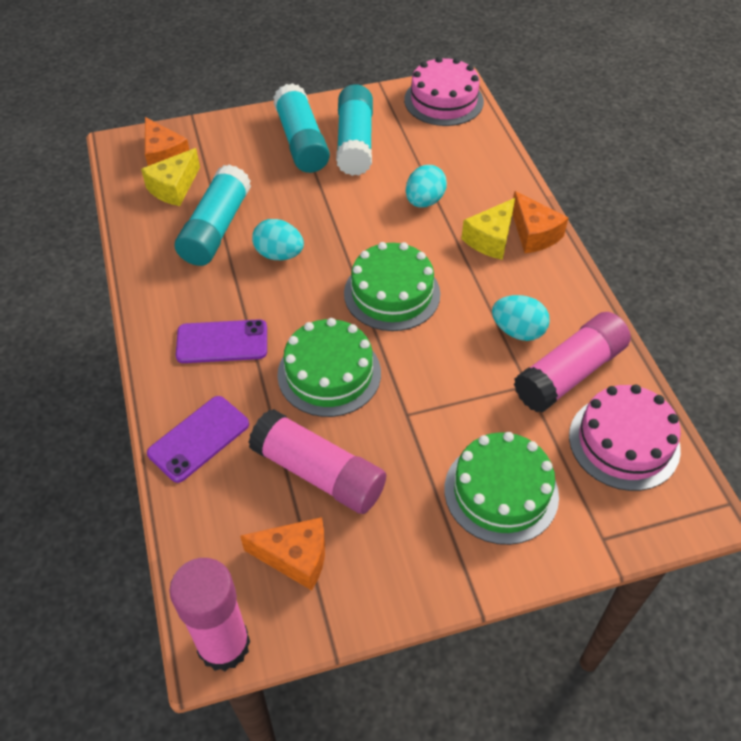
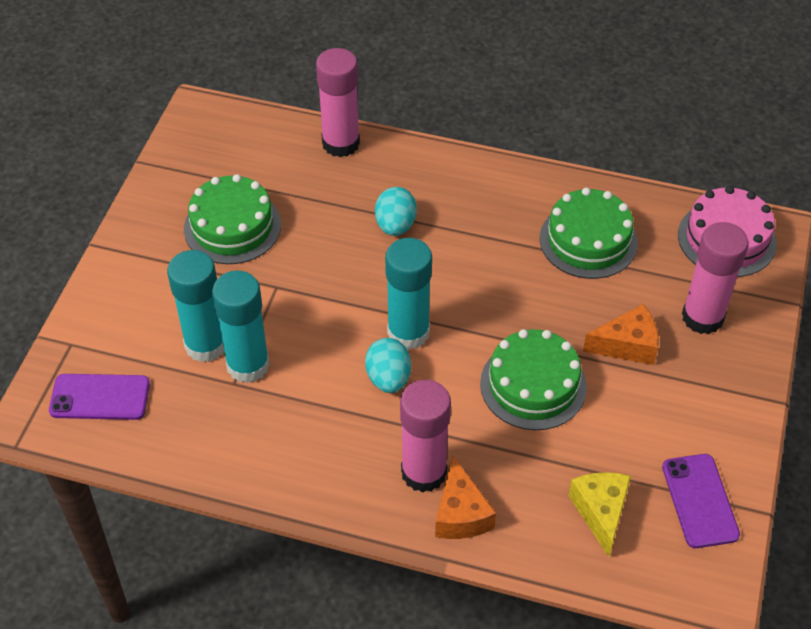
orange cheese: 3 -> 2
pink cake: 2 -> 1
turquoise egg: 3 -> 2
yellow cheese: 2 -> 1

